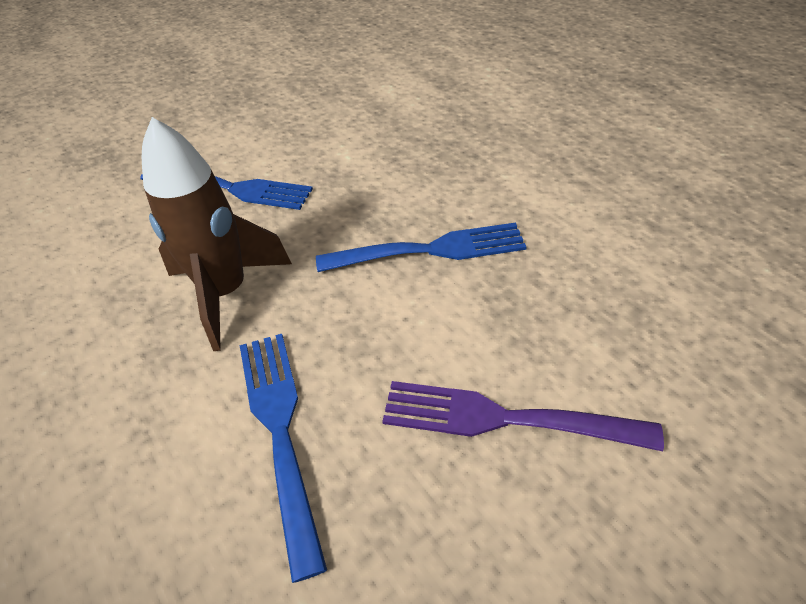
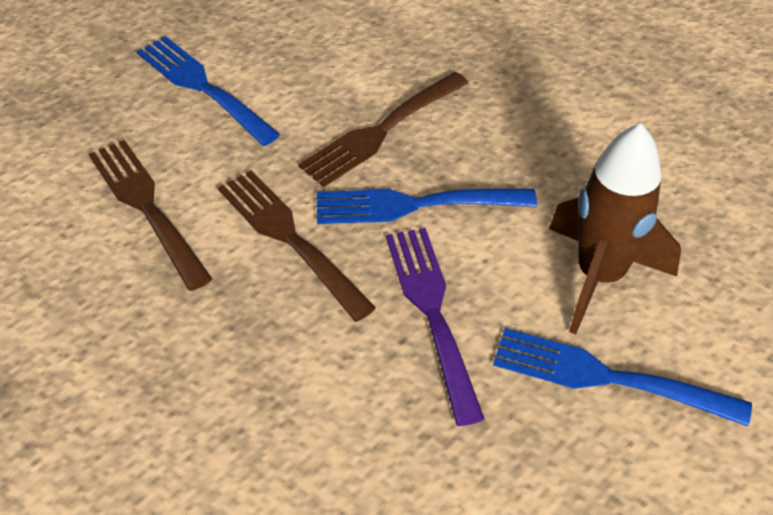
brown fork: 0 -> 3

